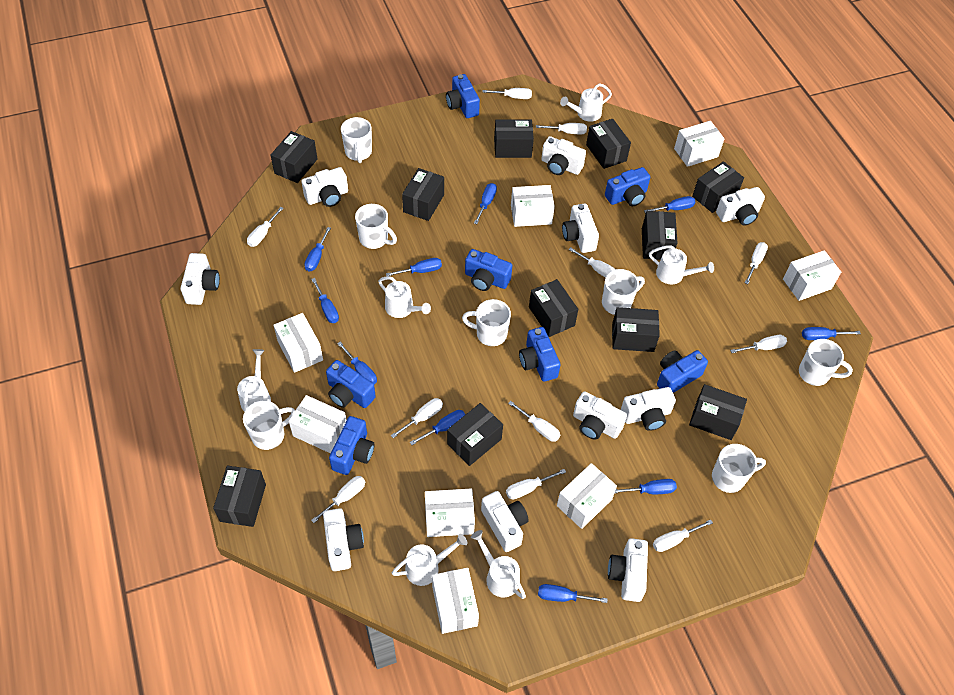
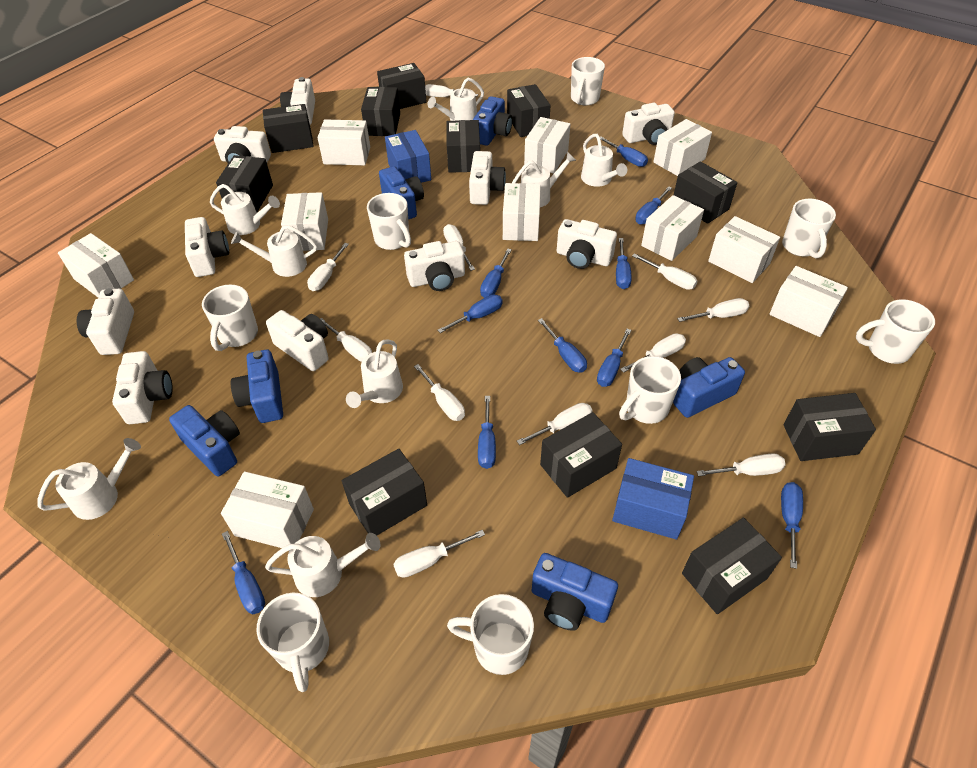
blue box: 0 -> 2
blue camera: 7 -> 6
white box: 8 -> 10
white mug: 7 -> 8
white watering can: 6 -> 8

